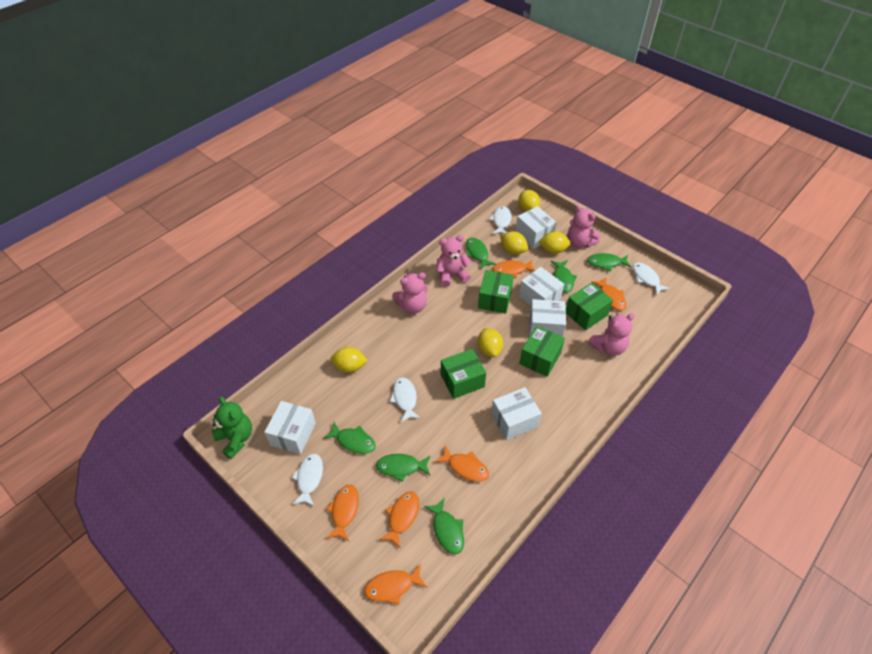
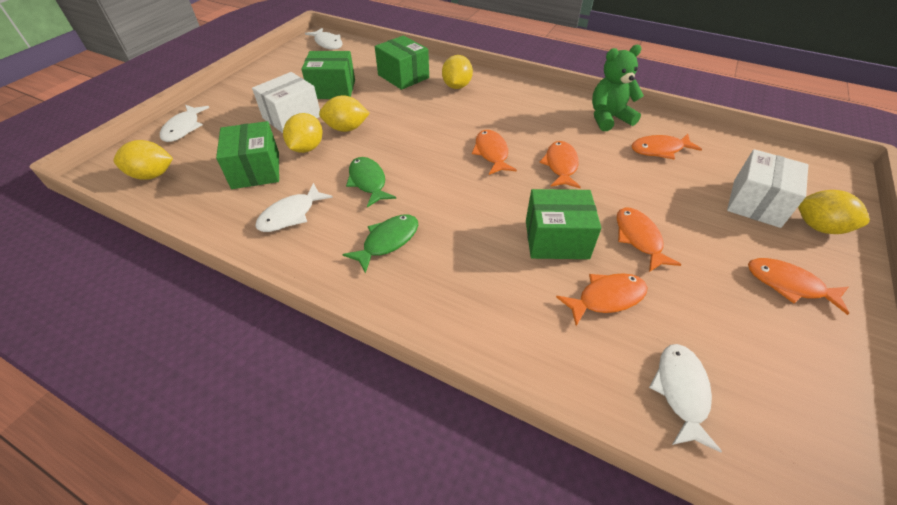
green fish: 6 -> 2
pink teddy bear: 4 -> 0
white box: 5 -> 2

